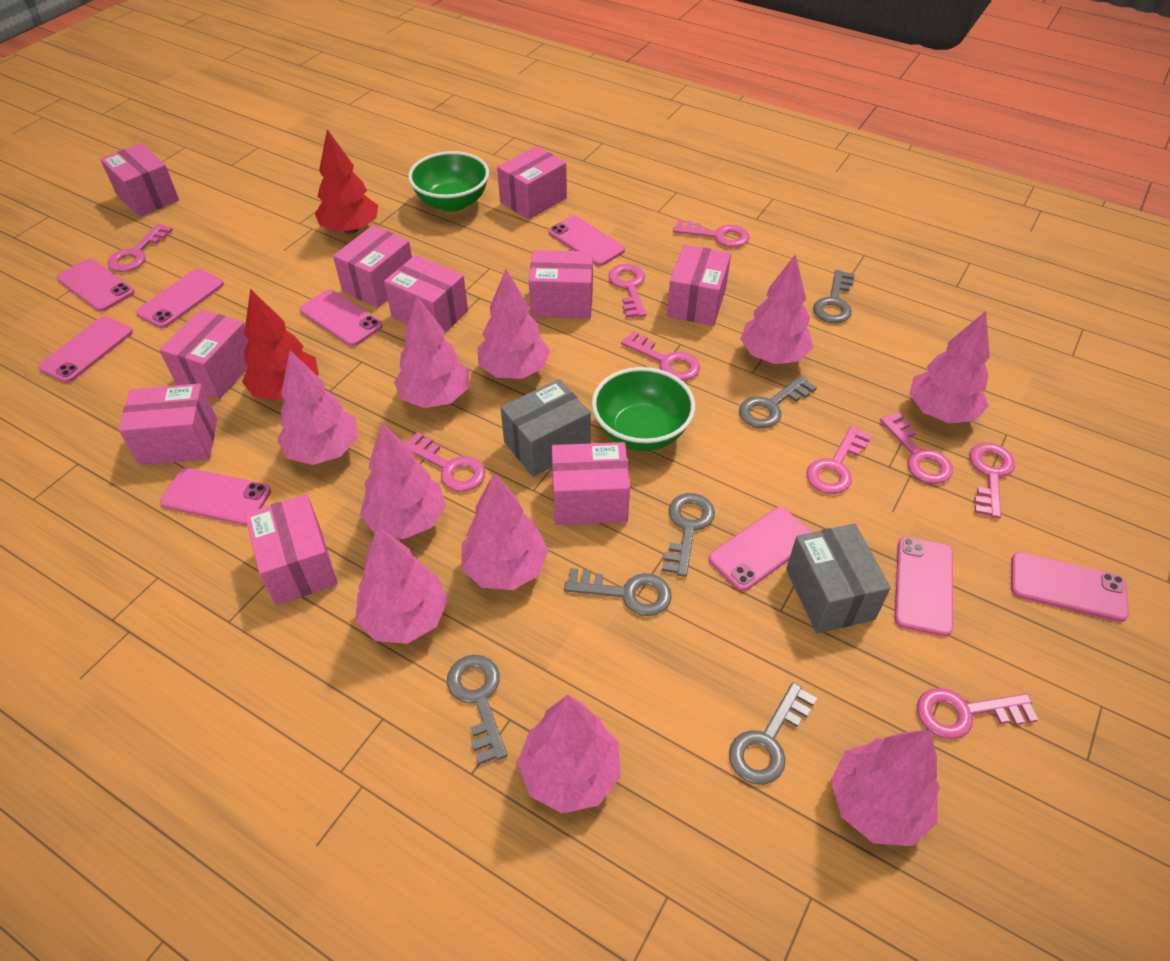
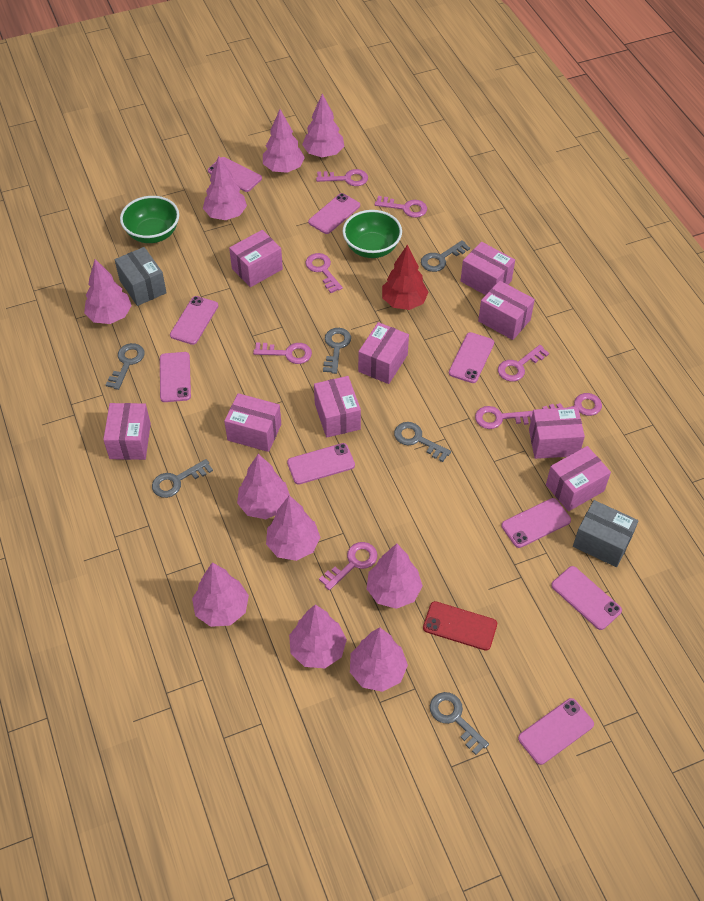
pink box: 10 -> 9
pink key: 9 -> 8
red phone: 0 -> 1
red tree: 2 -> 1

